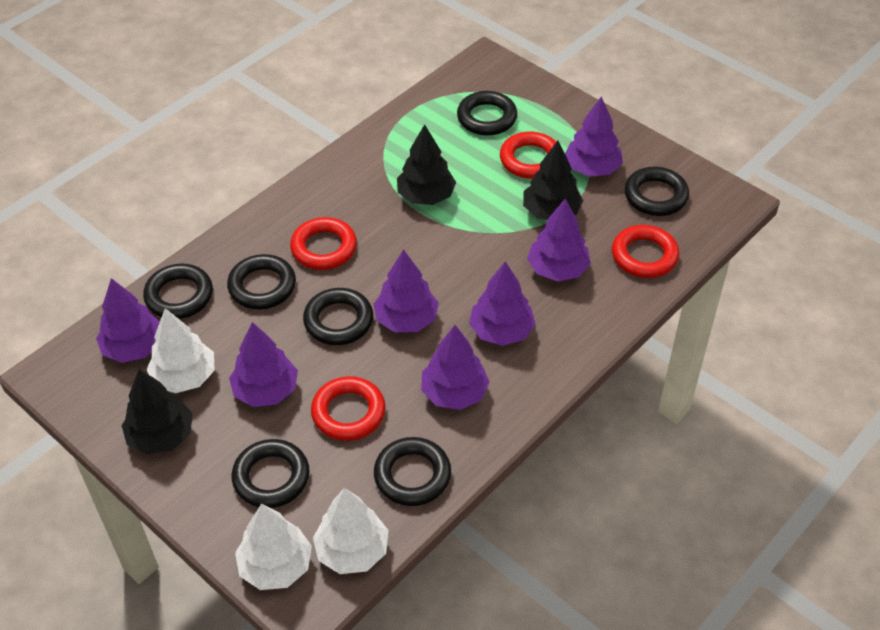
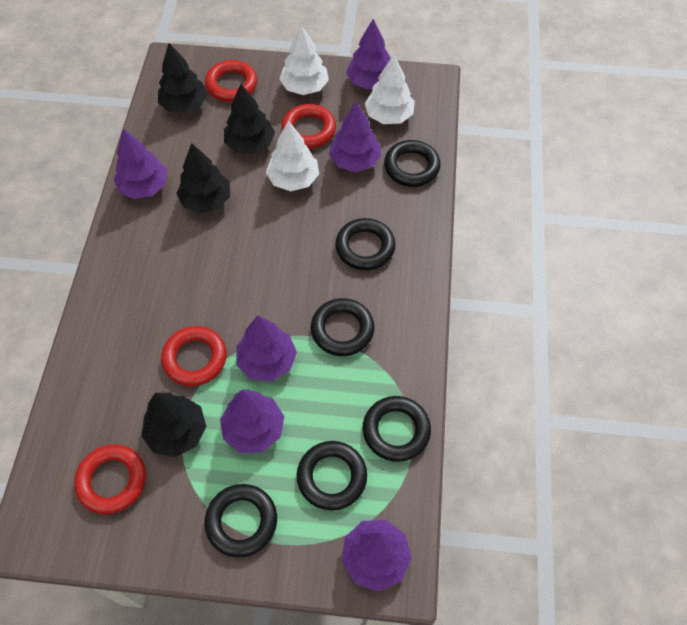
black ring: 7 -> 6
black tree: 3 -> 4
purple tree: 7 -> 6

